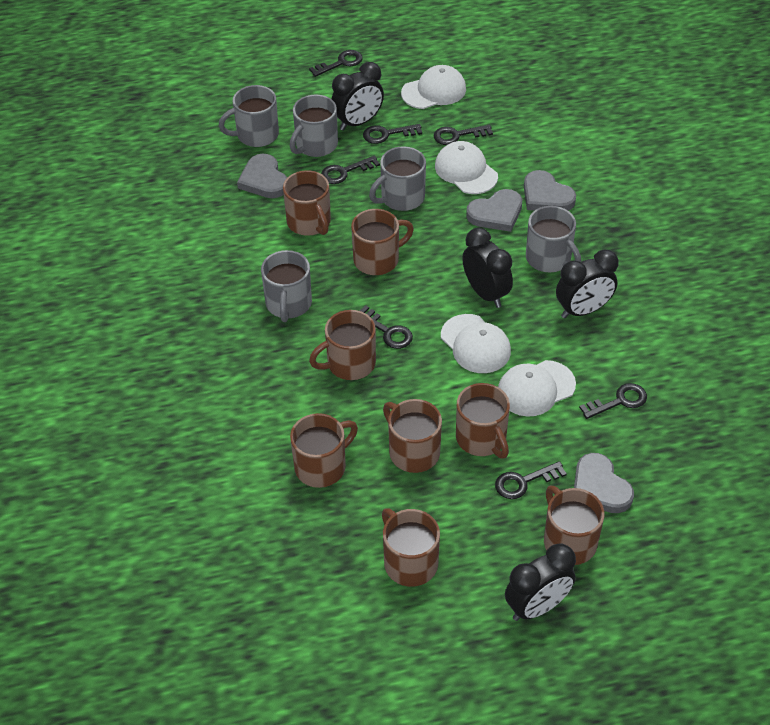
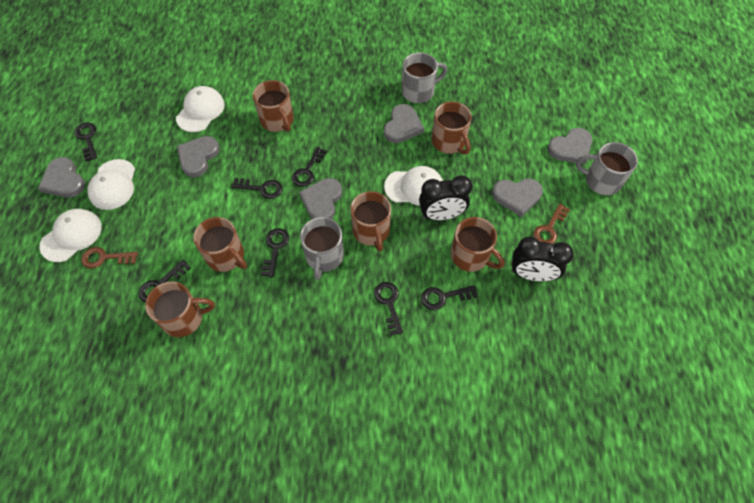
black clock: 4 -> 2
brown key: 0 -> 2
brown mug: 8 -> 6
grey heart: 4 -> 6
grey mug: 5 -> 3

